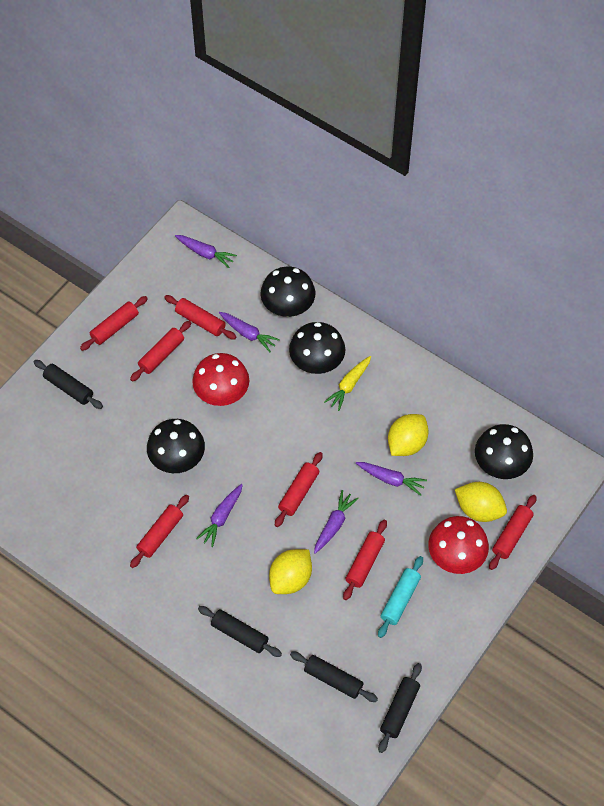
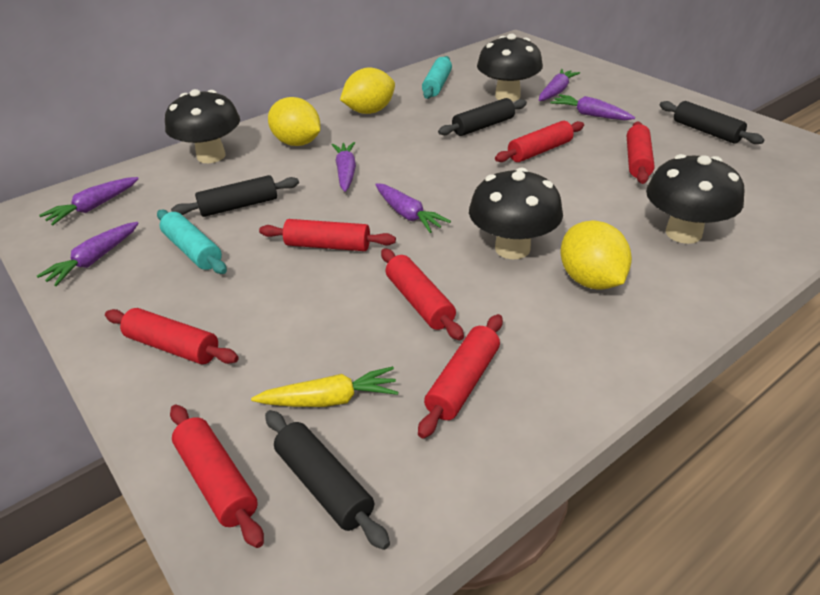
purple carrot: 5 -> 6
red mushroom: 2 -> 0
turquoise rolling pin: 1 -> 2

